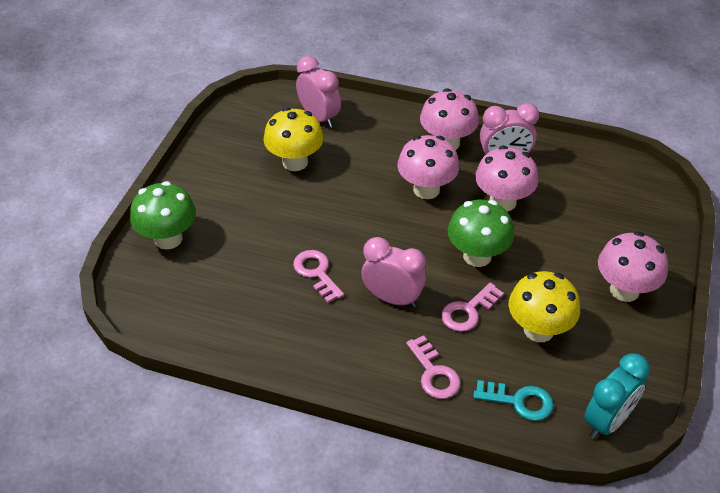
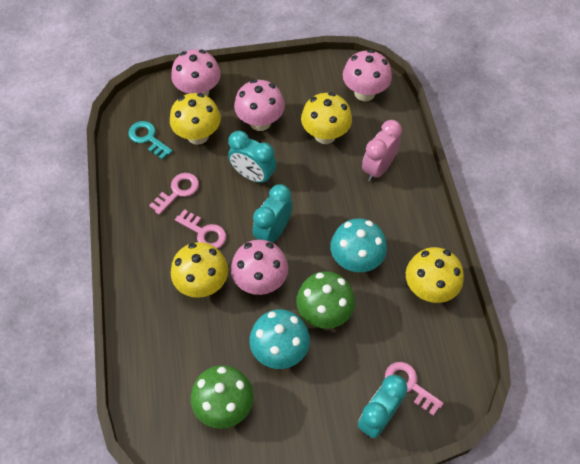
pink clock: 3 -> 1
turquoise clock: 1 -> 3
turquoise mushroom: 0 -> 2
yellow mushroom: 2 -> 4

